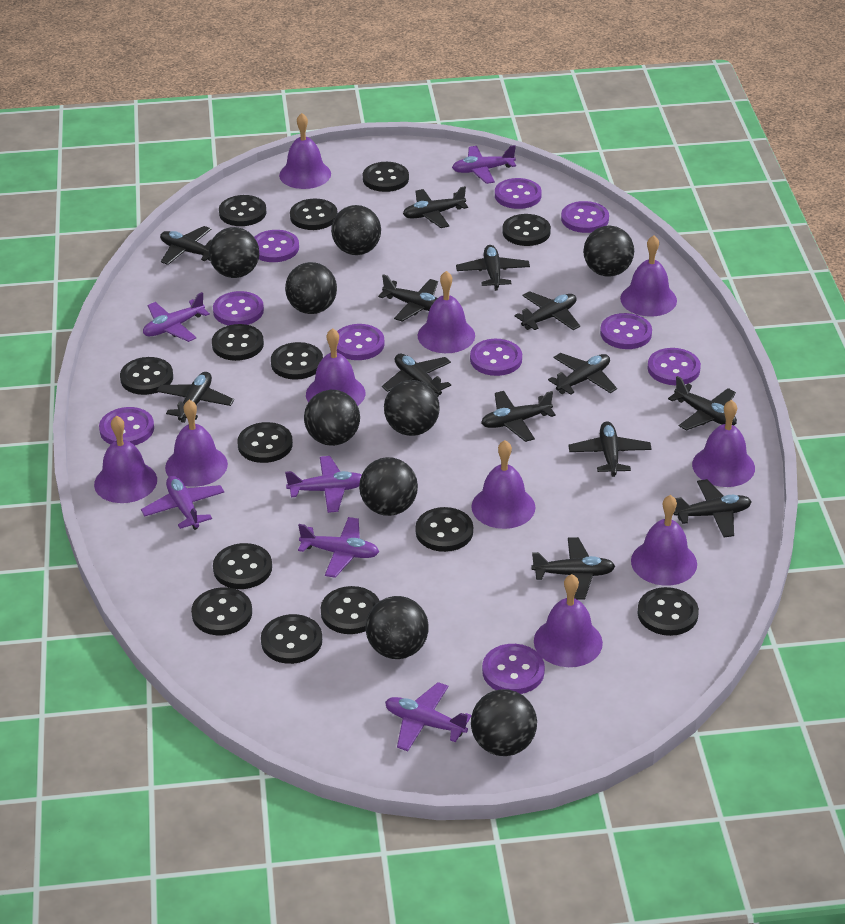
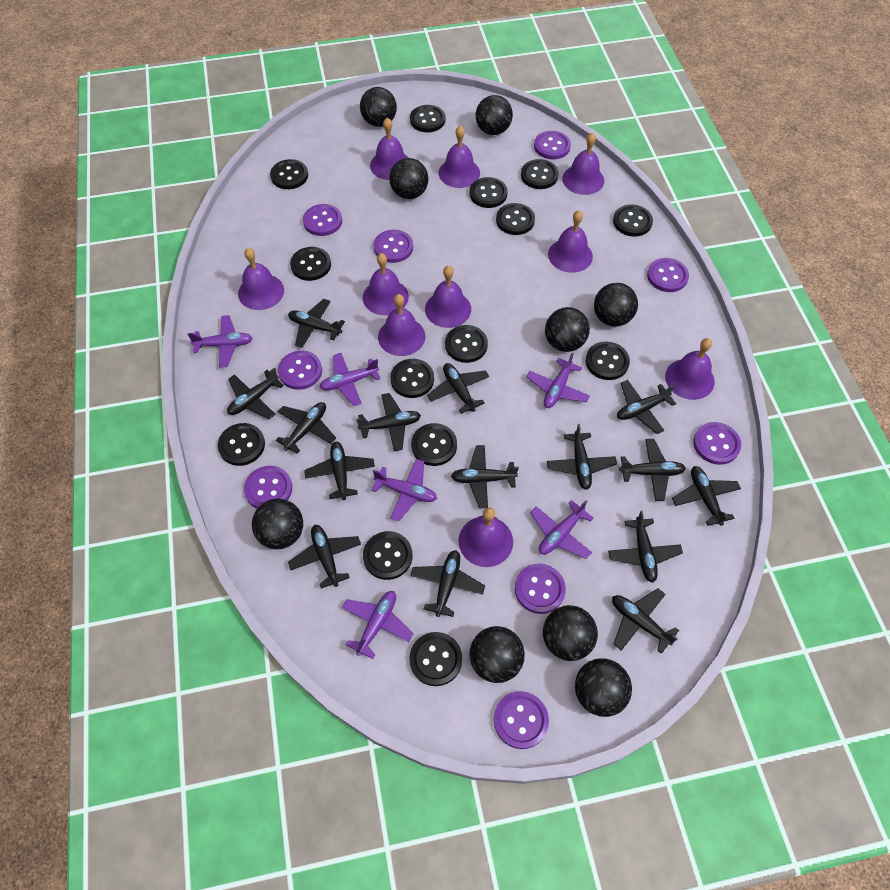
black plane: 13 -> 15
purple button: 10 -> 9

